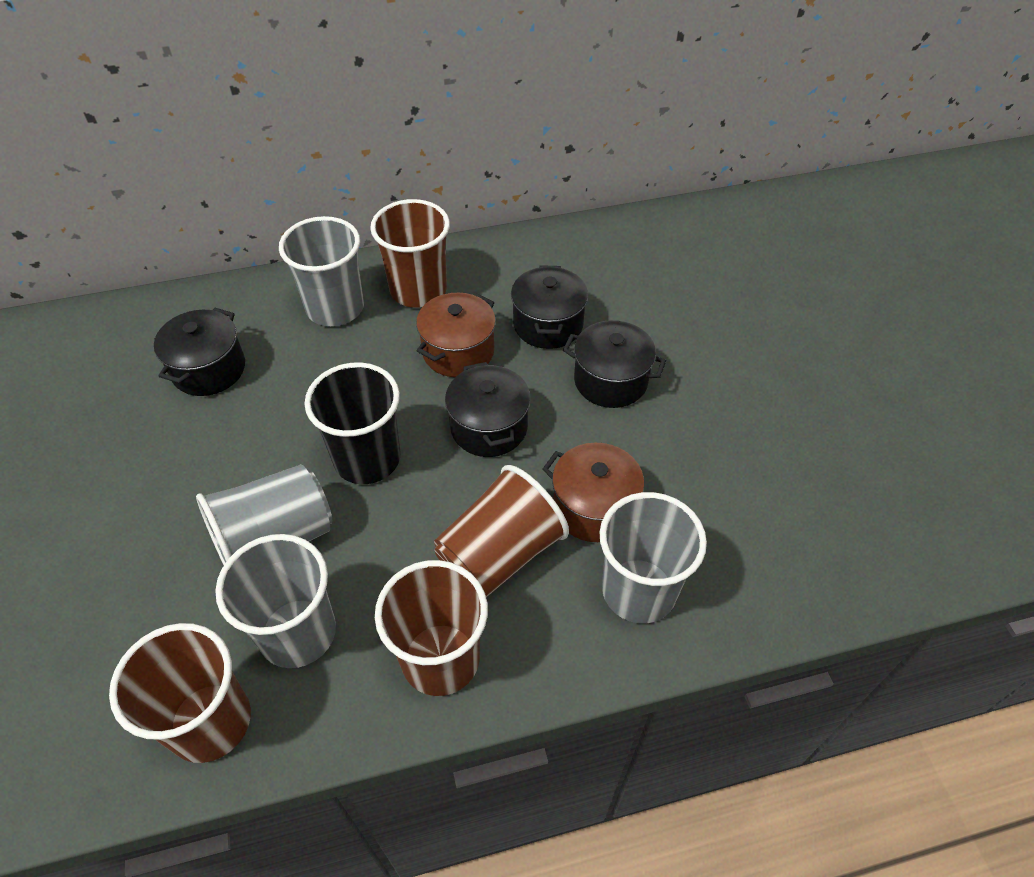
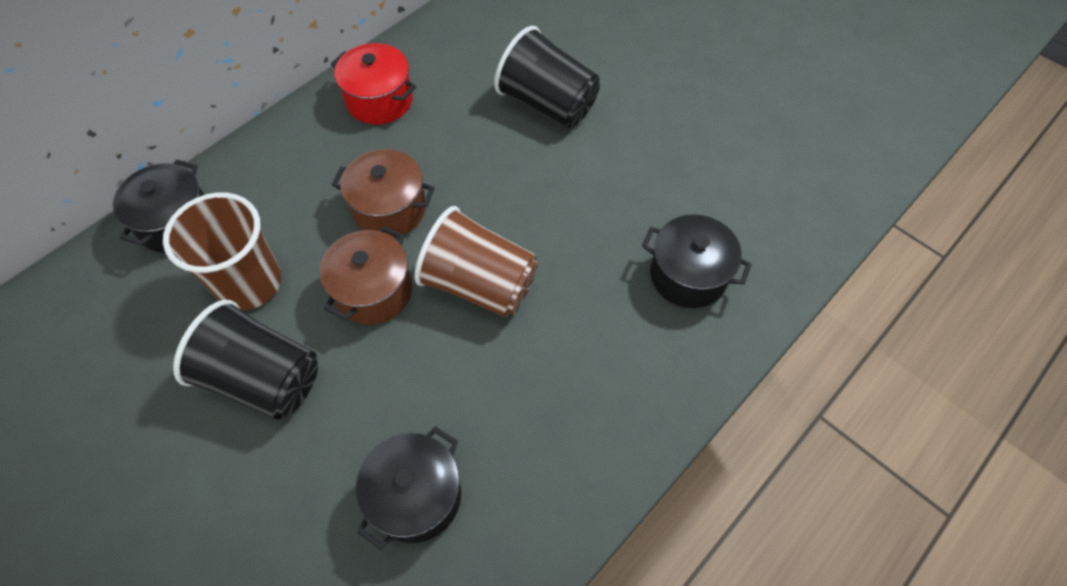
black cup: 1 -> 2
black pot: 4 -> 3
brown cup: 4 -> 2
grey cup: 4 -> 0
red pot: 0 -> 1

